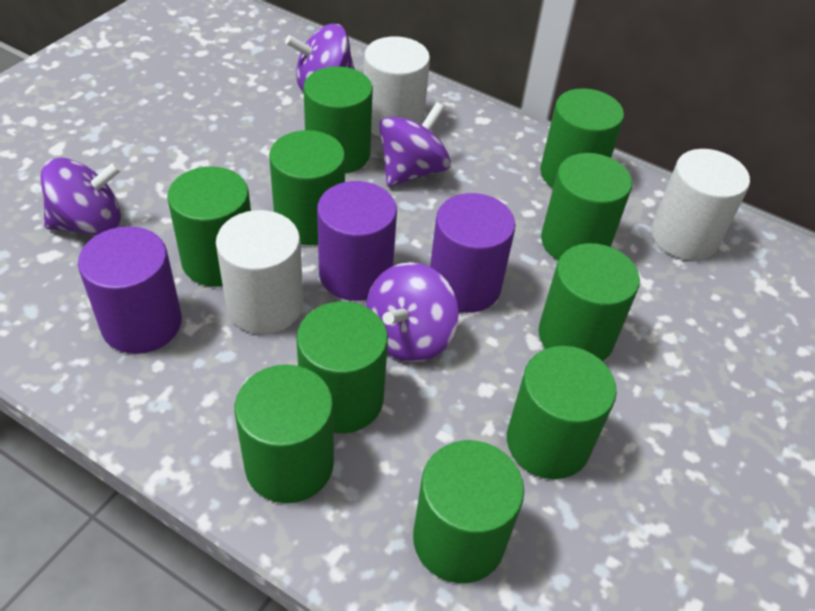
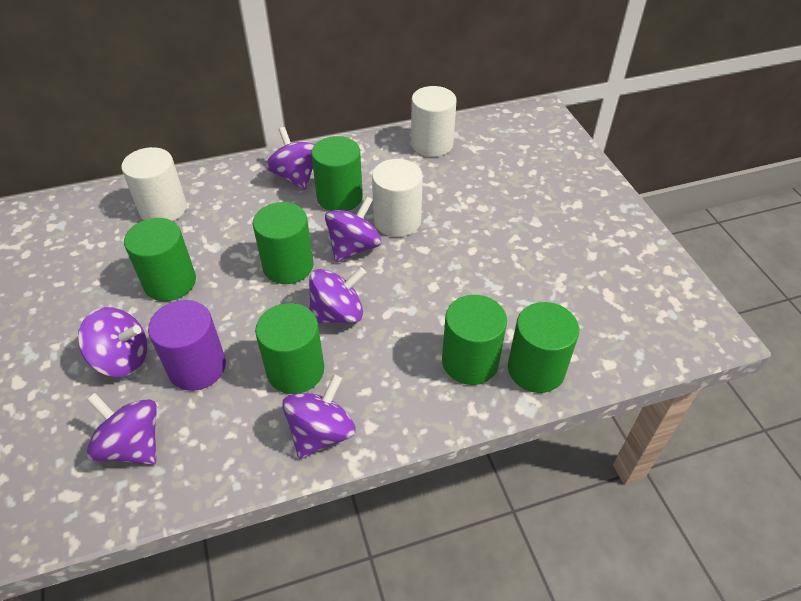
green cylinder: 10 -> 6
purple cylinder: 3 -> 1
purple spinning top: 4 -> 6

